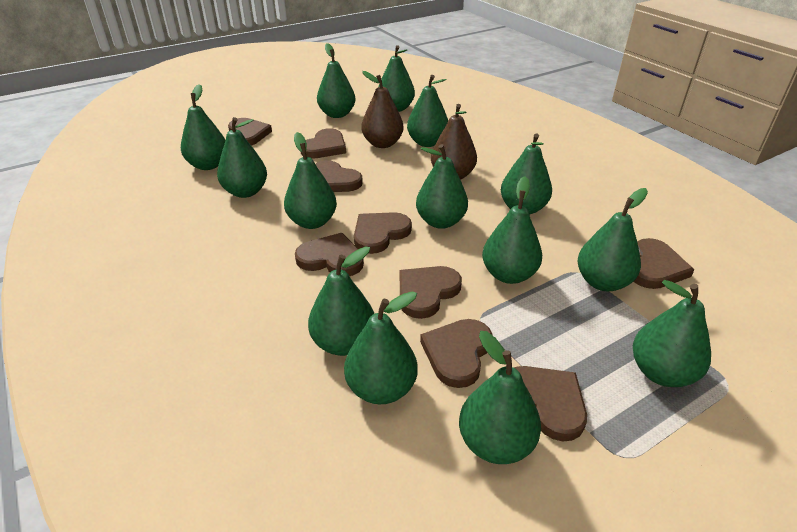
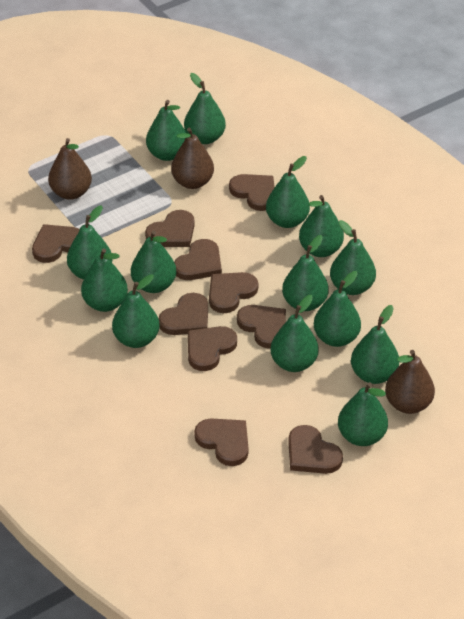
brown heart: 9 -> 10
brown pear: 2 -> 3

